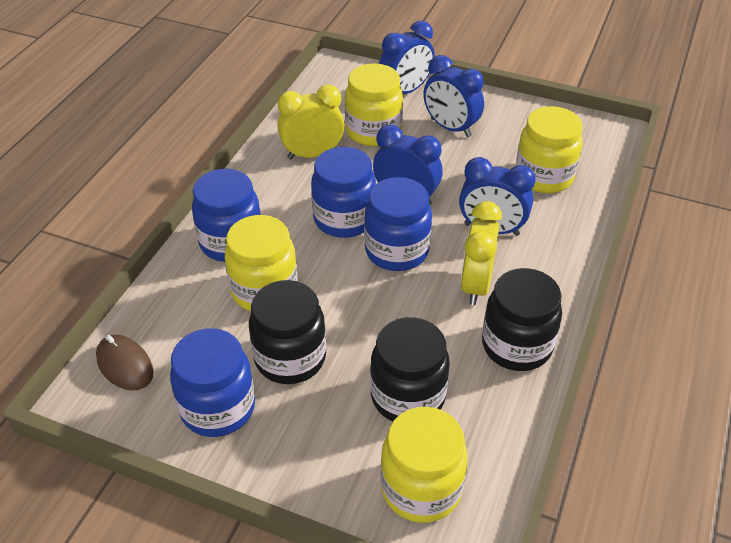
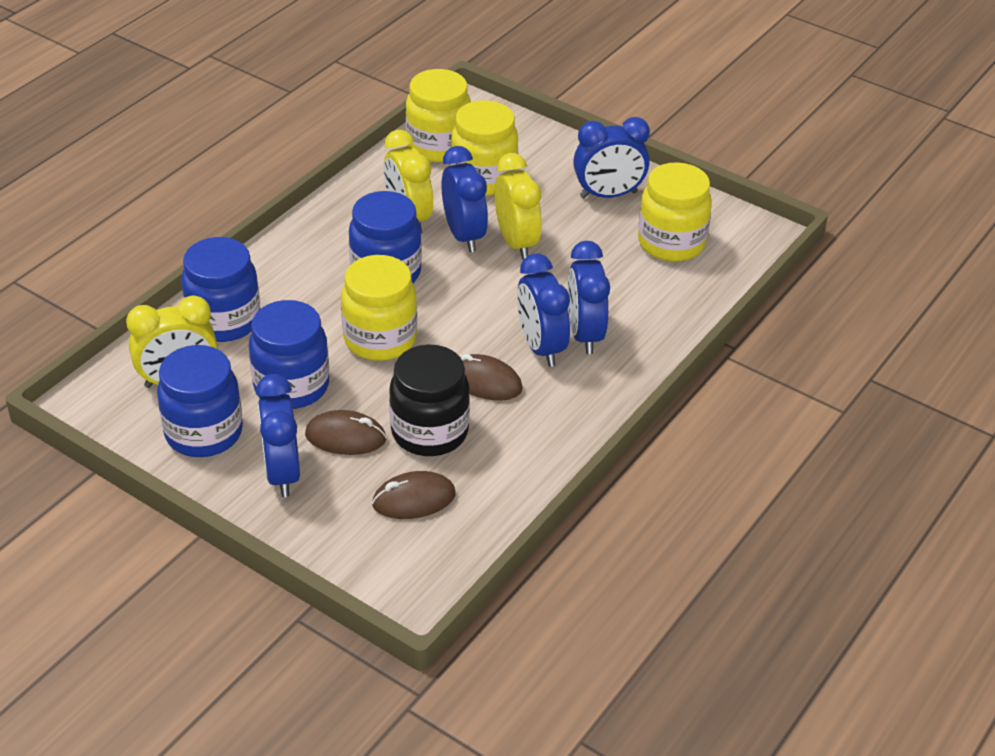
black jar: 3 -> 1
blue clock: 4 -> 5
brown mouse: 1 -> 3
yellow clock: 2 -> 3

